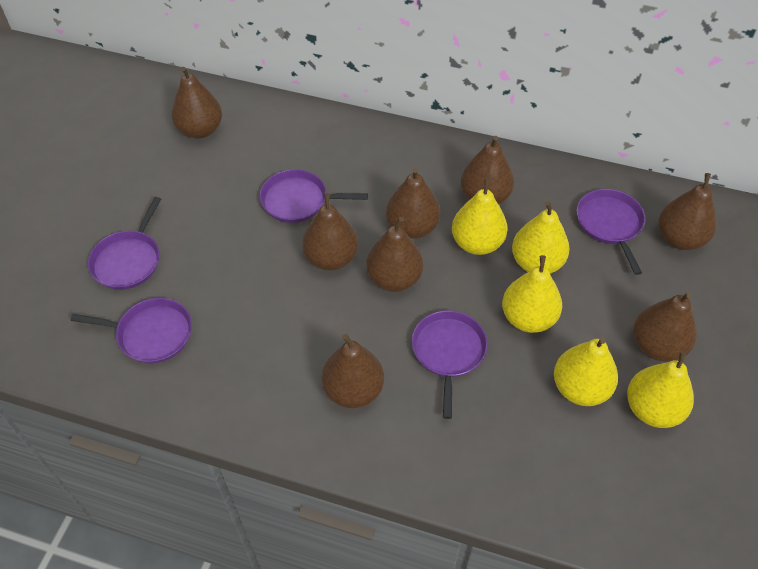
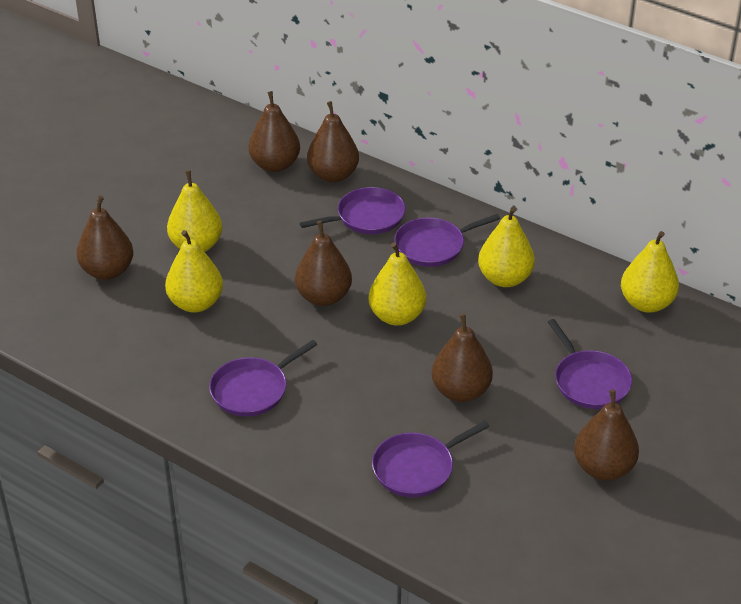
brown pear: 8 -> 6

